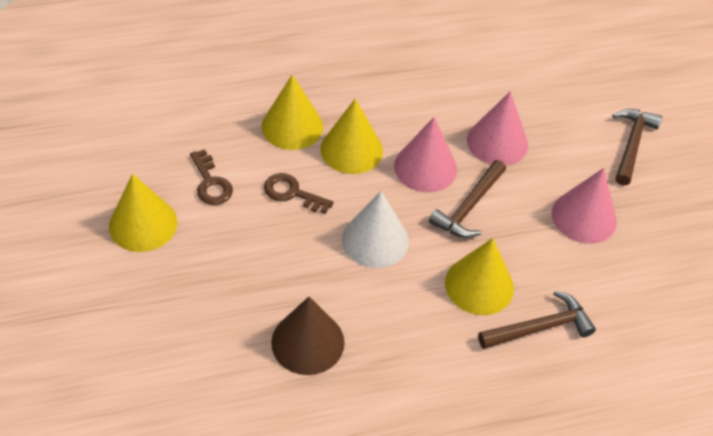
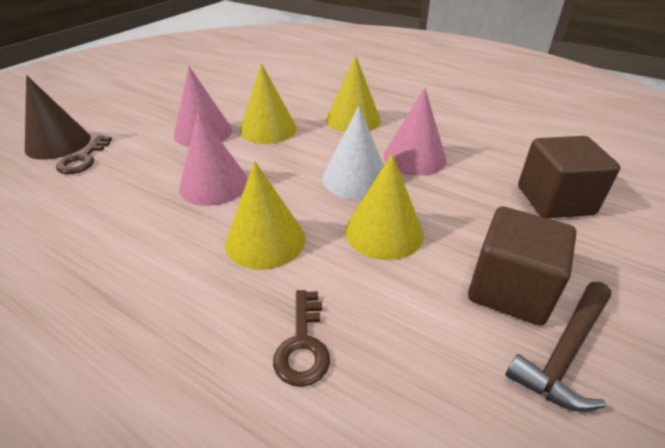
brown cube: 0 -> 2
brown hammer: 3 -> 1

